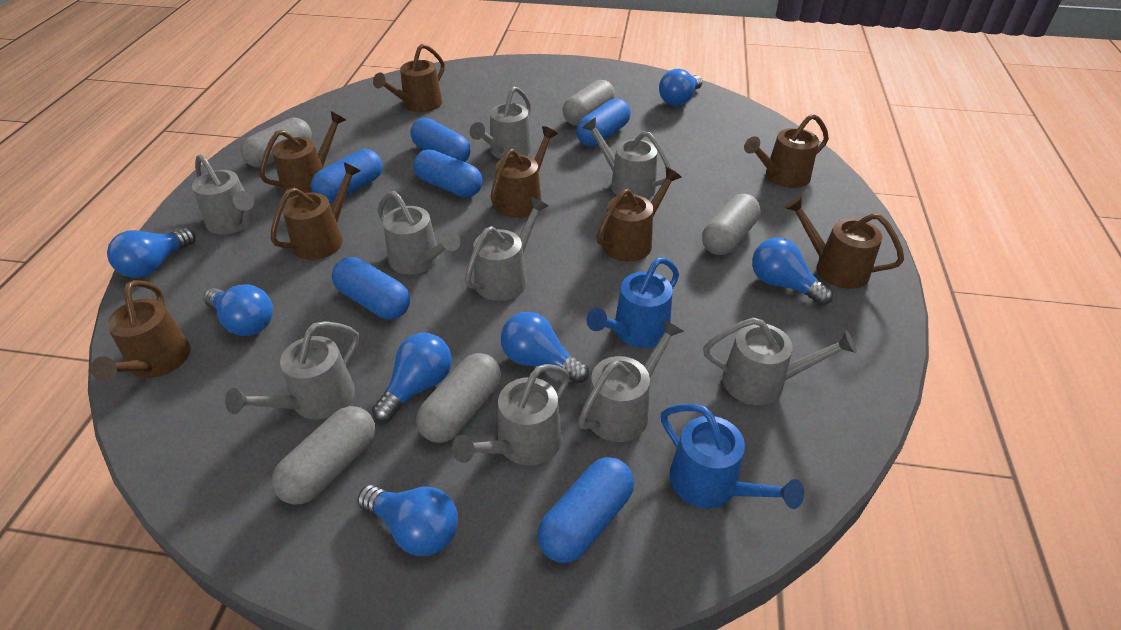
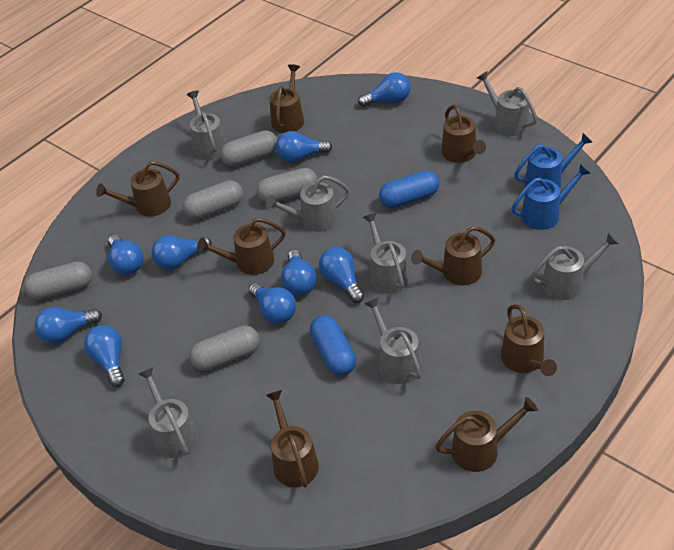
blue capsule: 6 -> 2
blue light bulb: 7 -> 9
grey watering can: 9 -> 7

